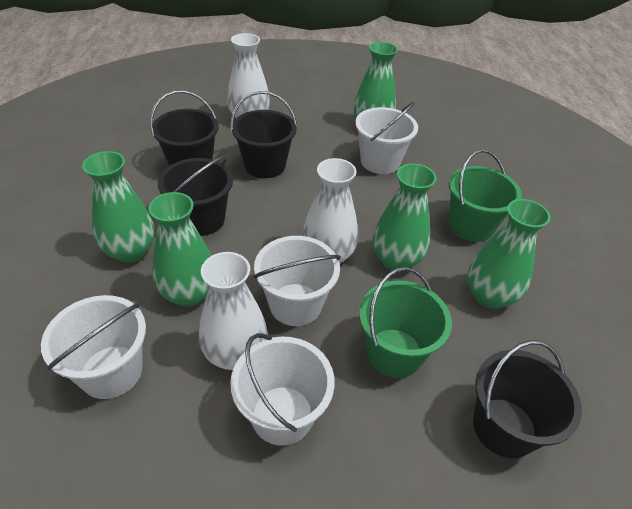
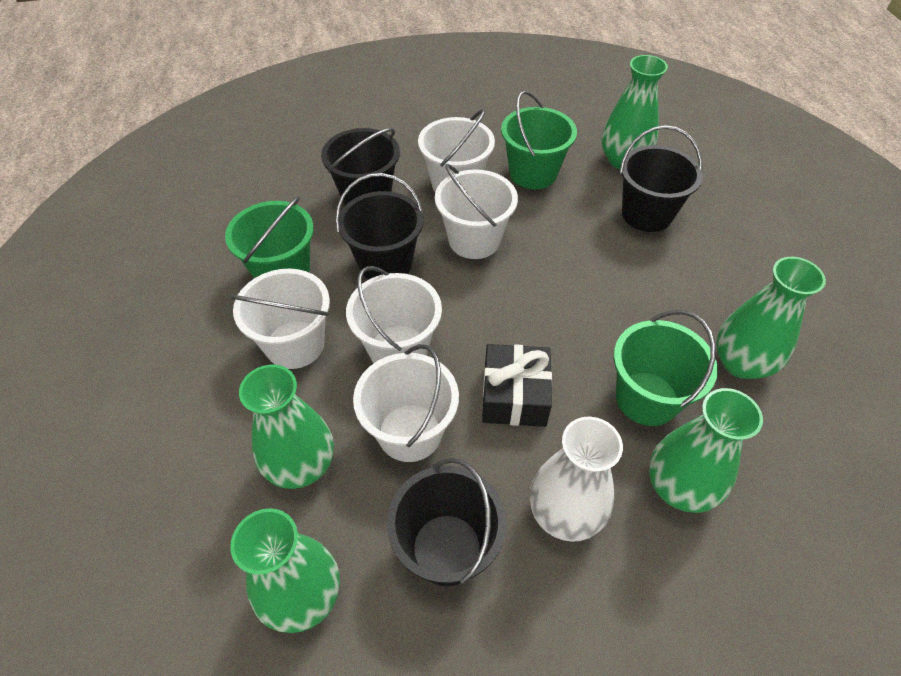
black gift: 0 -> 1
green bucket: 2 -> 3
white bucket: 4 -> 5
white vase: 3 -> 1

